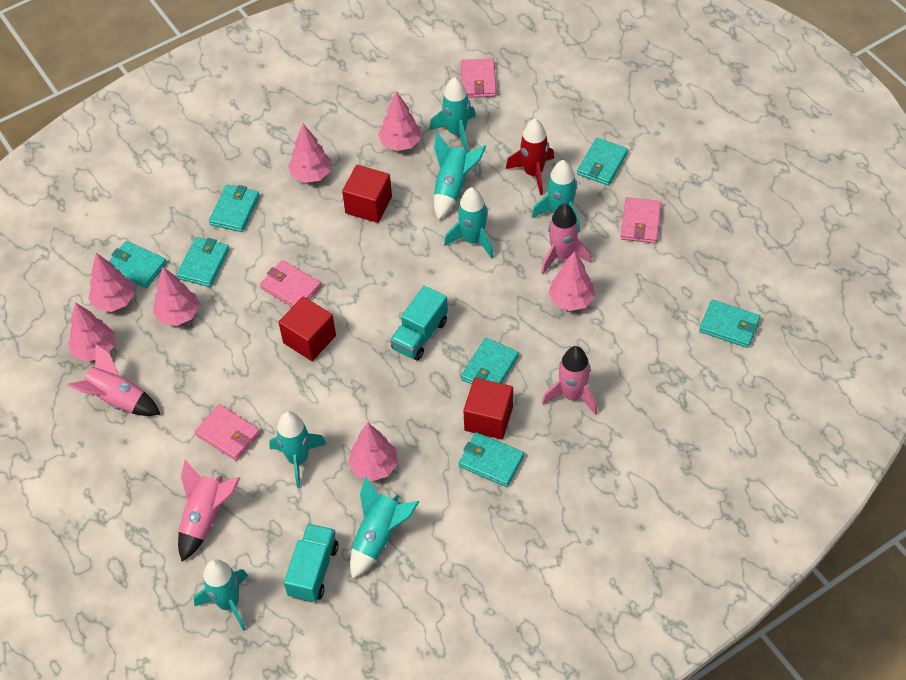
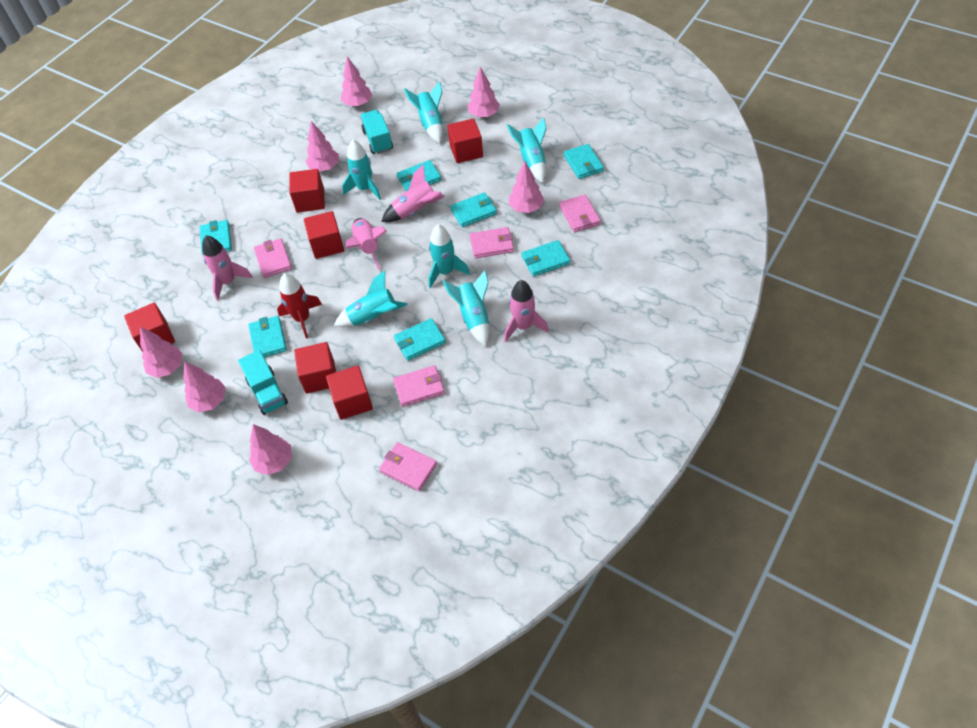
pink wallet: 4 -> 5
red cube: 3 -> 6
turquoise rocket: 7 -> 6

